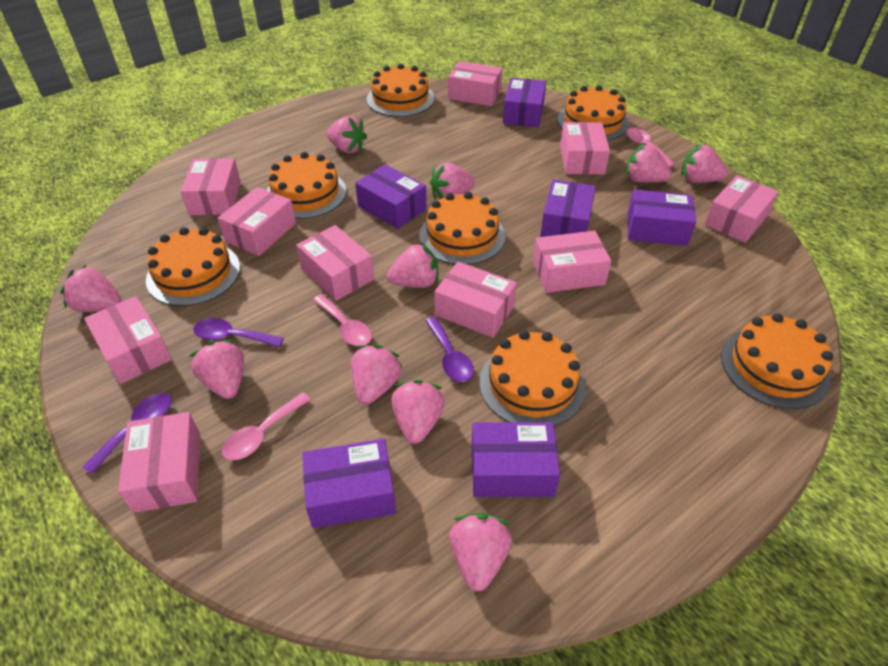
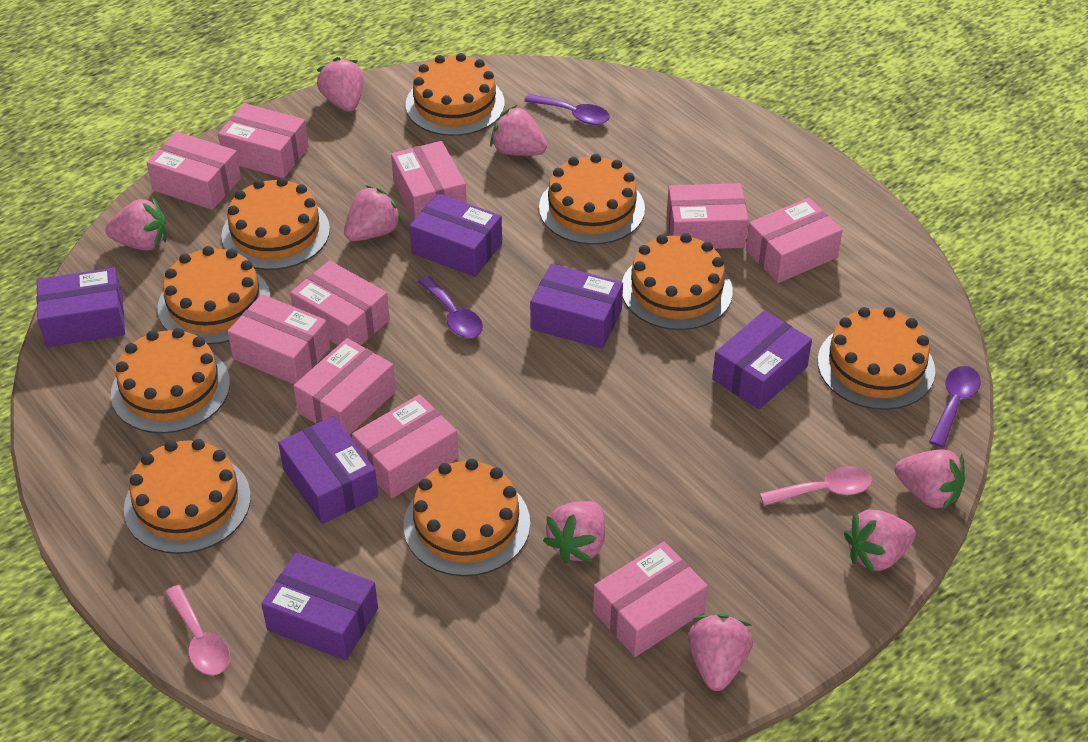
orange cake: 7 -> 9
pink spoon: 3 -> 2
pink strawberry: 10 -> 8

